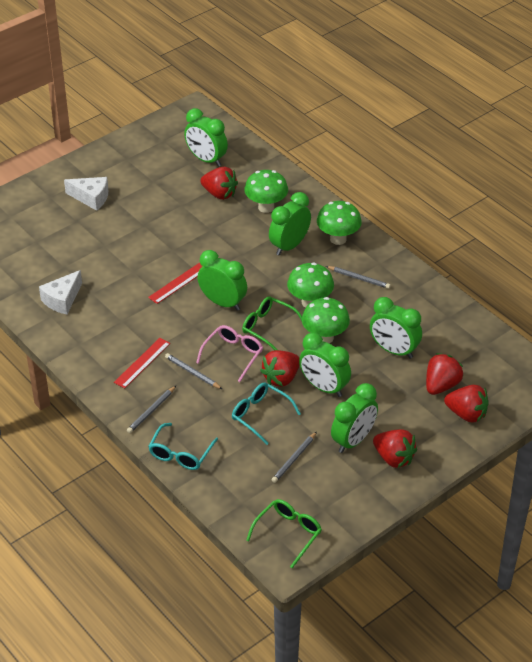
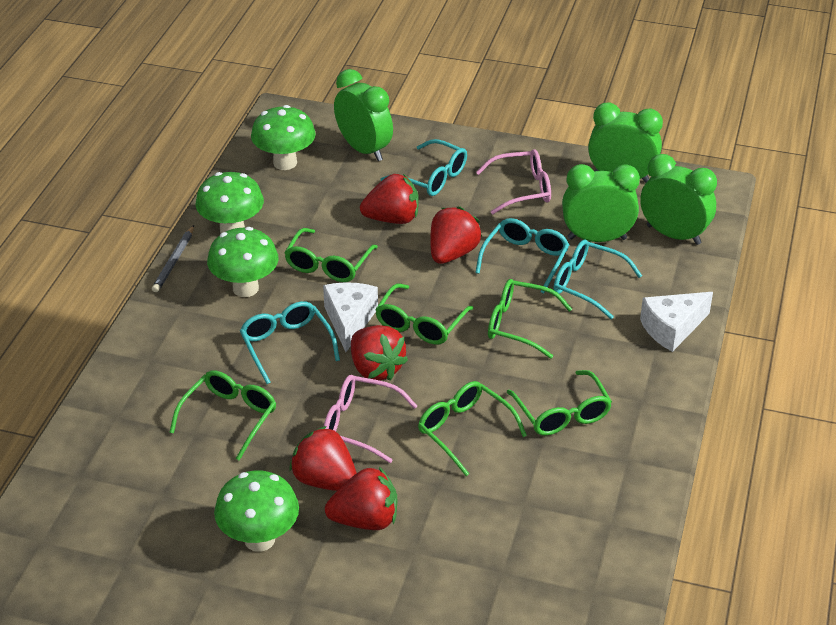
green clock: 6 -> 4
green glasses: 2 -> 6
grey pencil: 4 -> 1
pink glasses: 1 -> 2
red ruler: 2 -> 0
turquoise glasses: 2 -> 4

